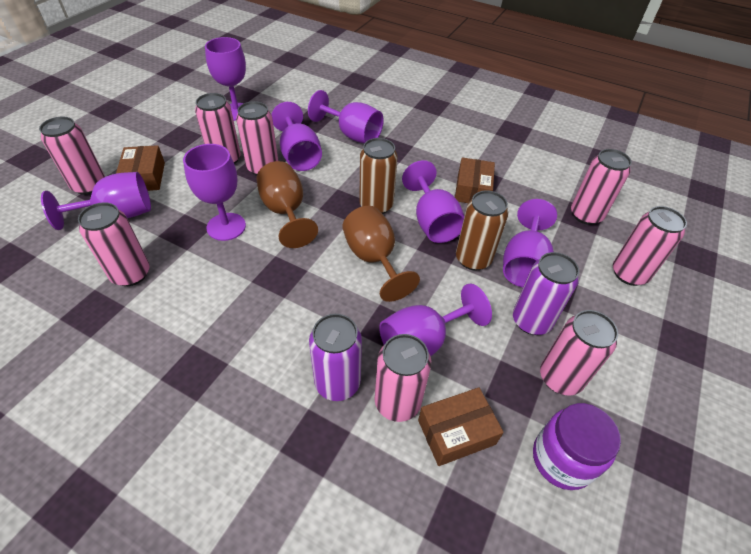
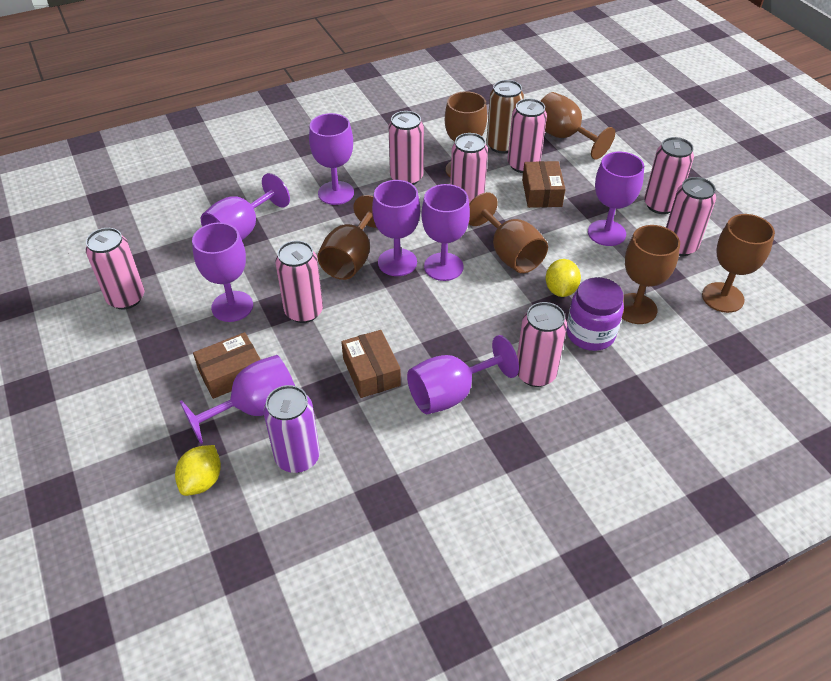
brown can: 2 -> 1
brown goblet: 2 -> 6
purple can: 2 -> 1
yellow lemon: 0 -> 2

